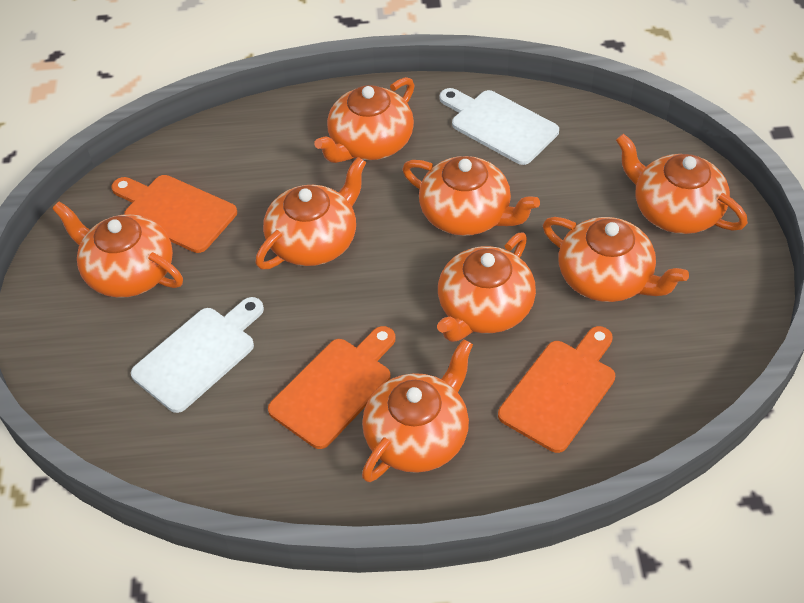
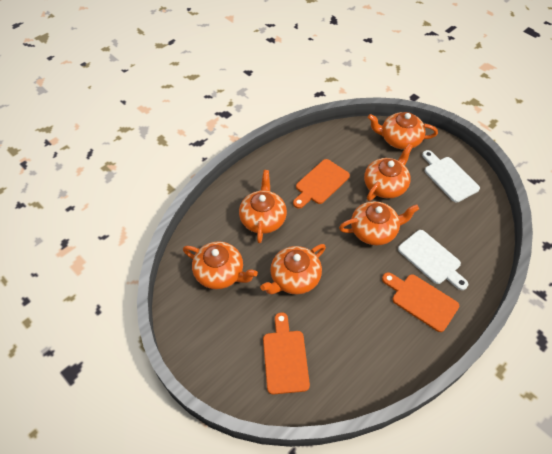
orange teapot: 8 -> 6

